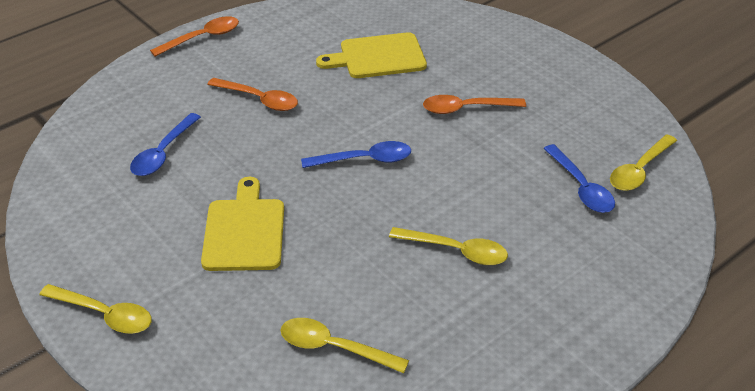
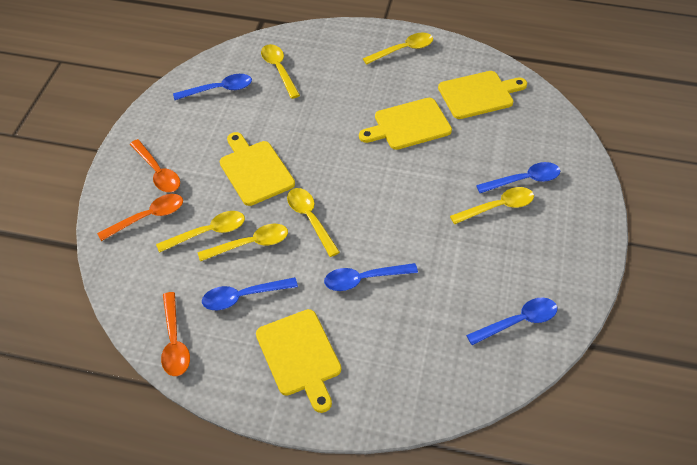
blue spoon: 3 -> 5
yellow cutting board: 2 -> 4
yellow spoon: 4 -> 6

